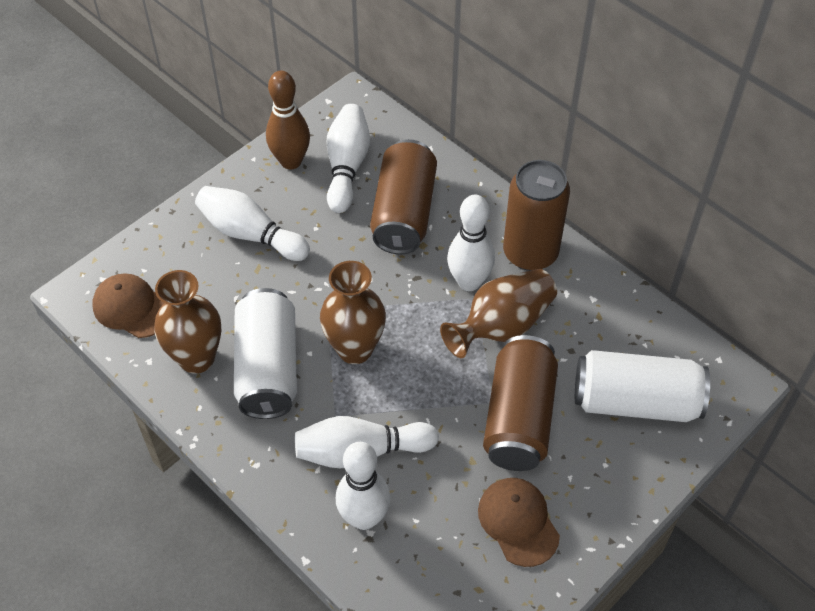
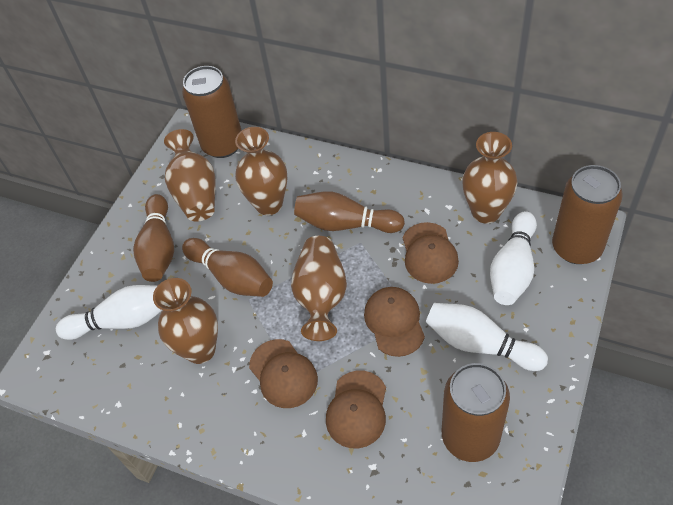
brown bowling pin: 1 -> 3
brown cap: 2 -> 4
brown vase: 3 -> 5
white bowling pin: 5 -> 3
white can: 2 -> 0

